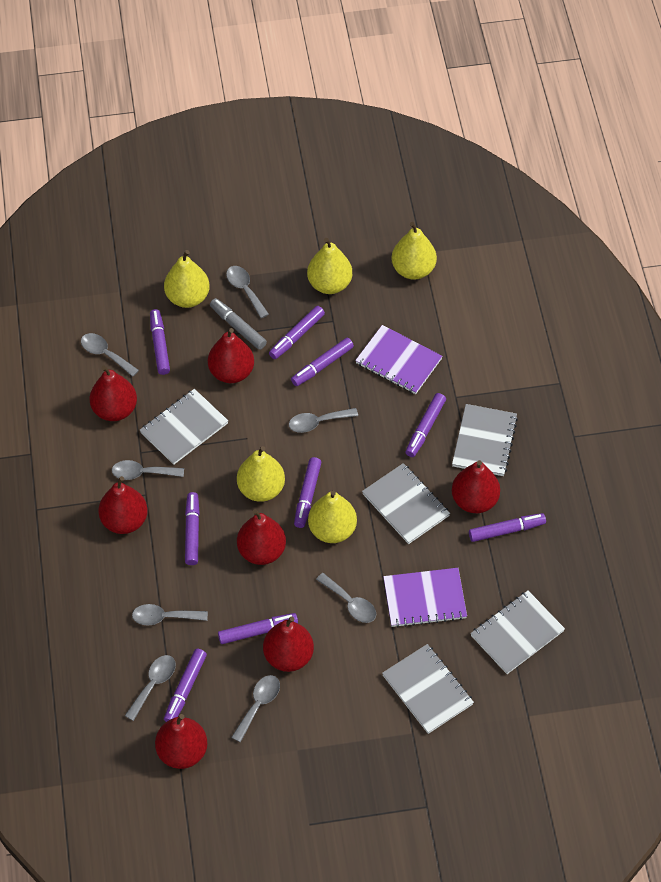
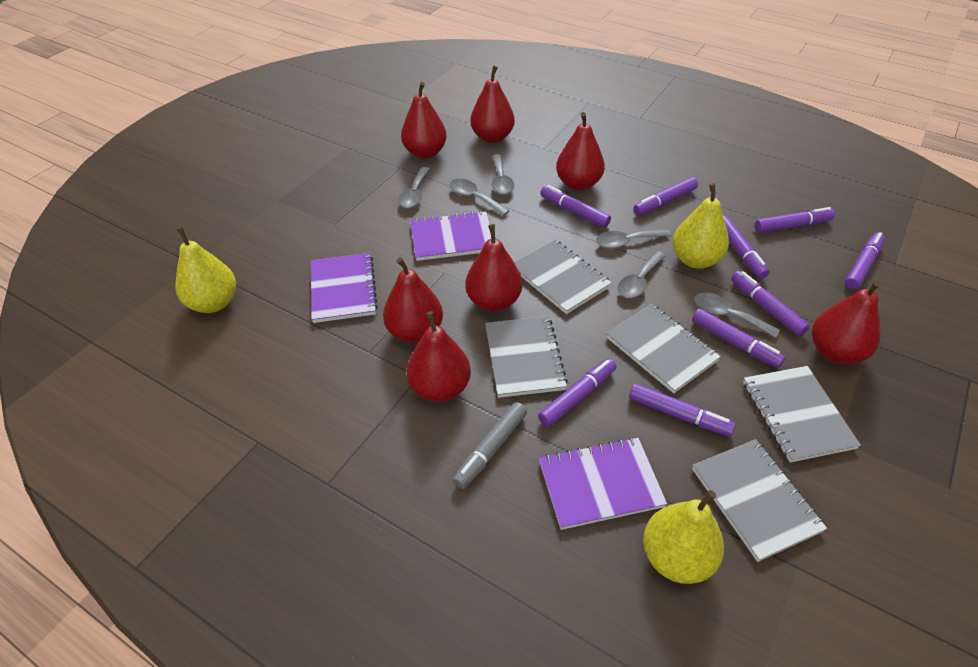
grey spoon: 8 -> 6
purple notebook: 2 -> 3
yellow pear: 5 -> 3

